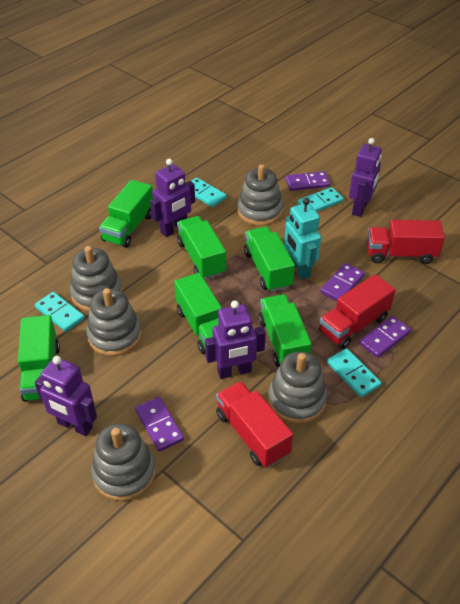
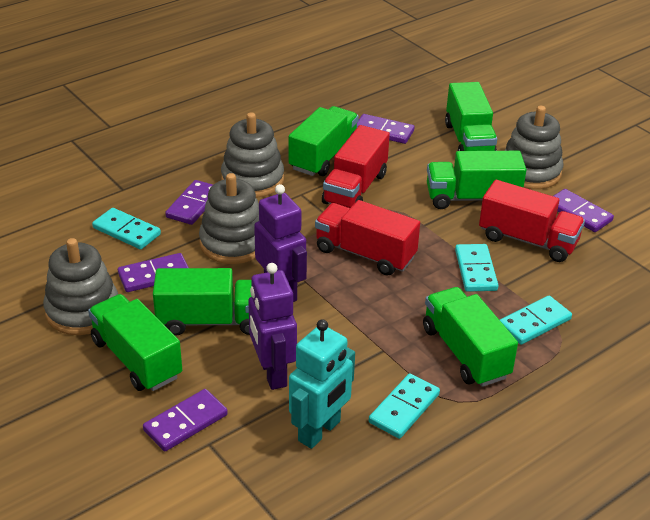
grey stacking toy: 5 -> 4
purple domino: 4 -> 5
purple robot: 4 -> 2

